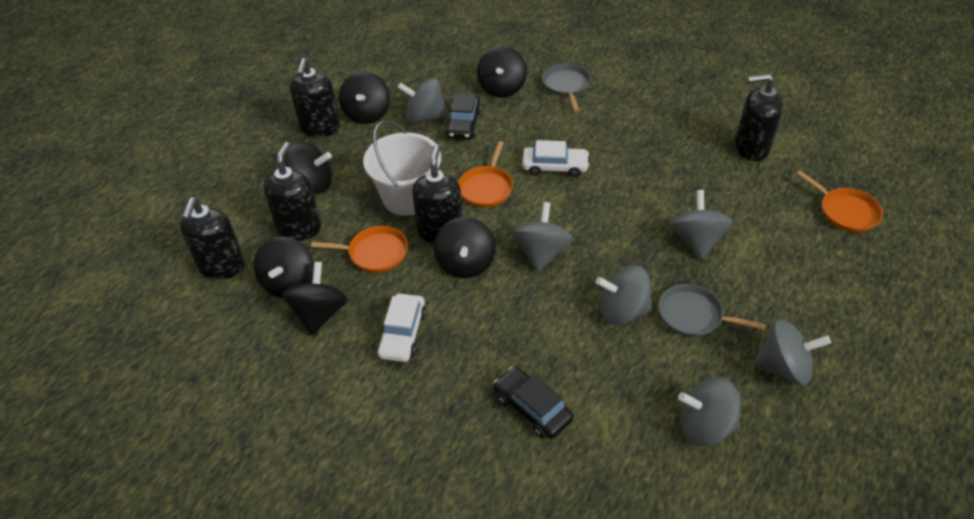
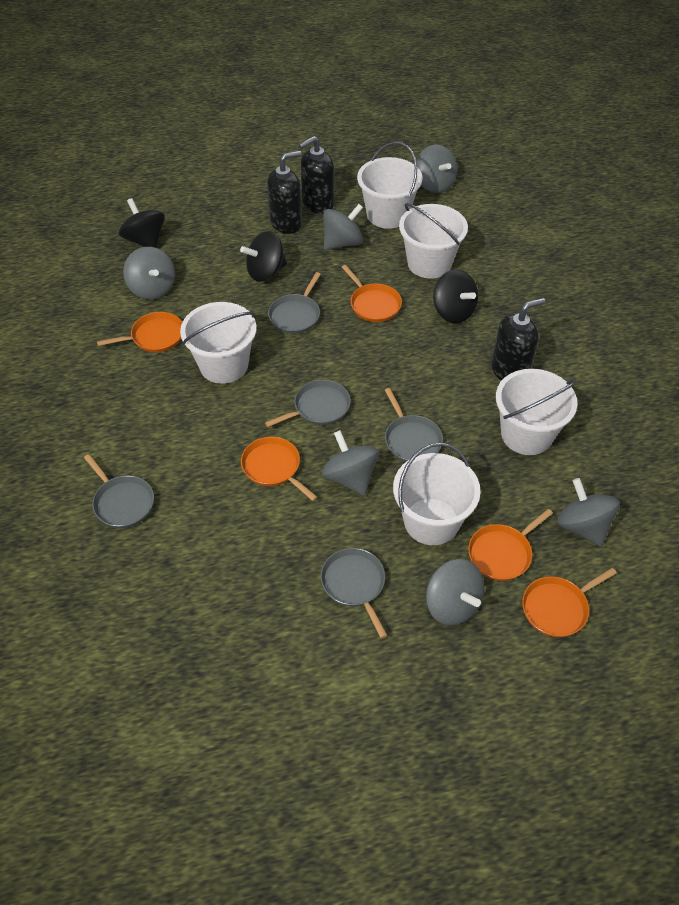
black car: 2 -> 0
black soap dispenser: 5 -> 3
black spinning top: 6 -> 3
grey pan: 2 -> 5
orange pan: 3 -> 5
white bucket: 1 -> 5
white car: 2 -> 0

